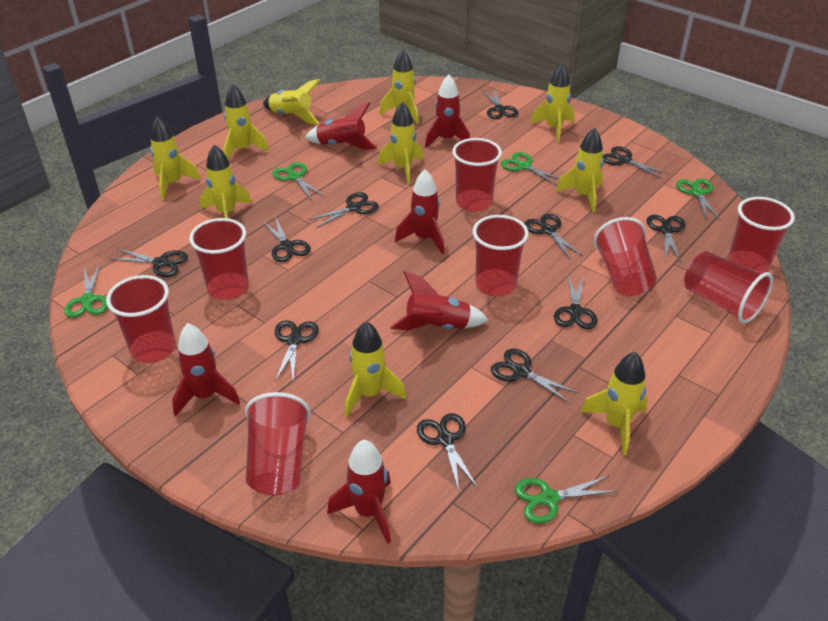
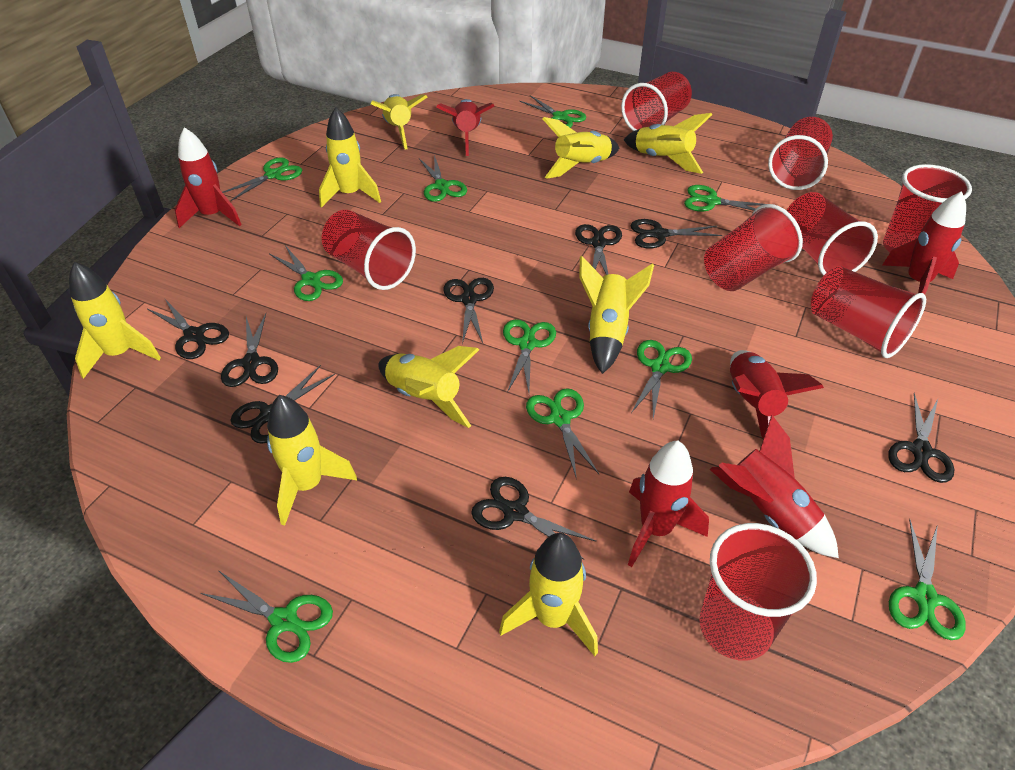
black scissors: 11 -> 8
green scissors: 5 -> 10
yellow rocket: 10 -> 9

